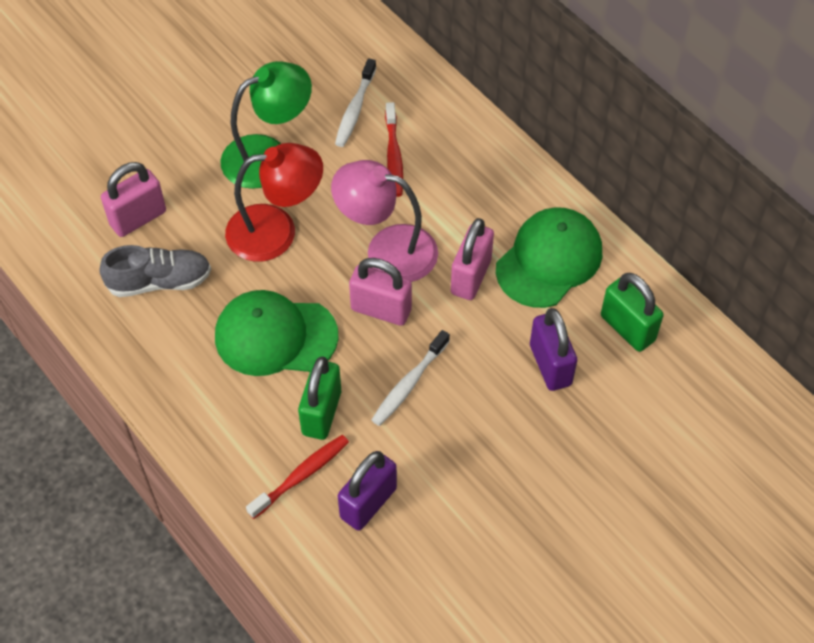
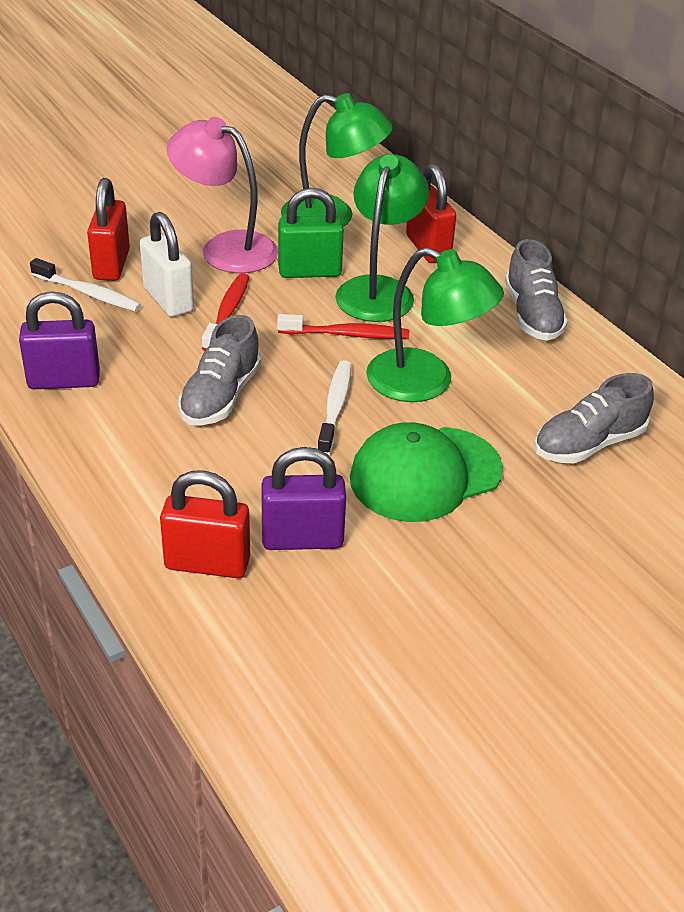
green cap: 2 -> 1
green lamp: 1 -> 3
green padlock: 2 -> 1
grey shoe: 1 -> 3
pink padlock: 3 -> 0
red lamp: 1 -> 0
red padlock: 0 -> 3
white padlock: 0 -> 1

